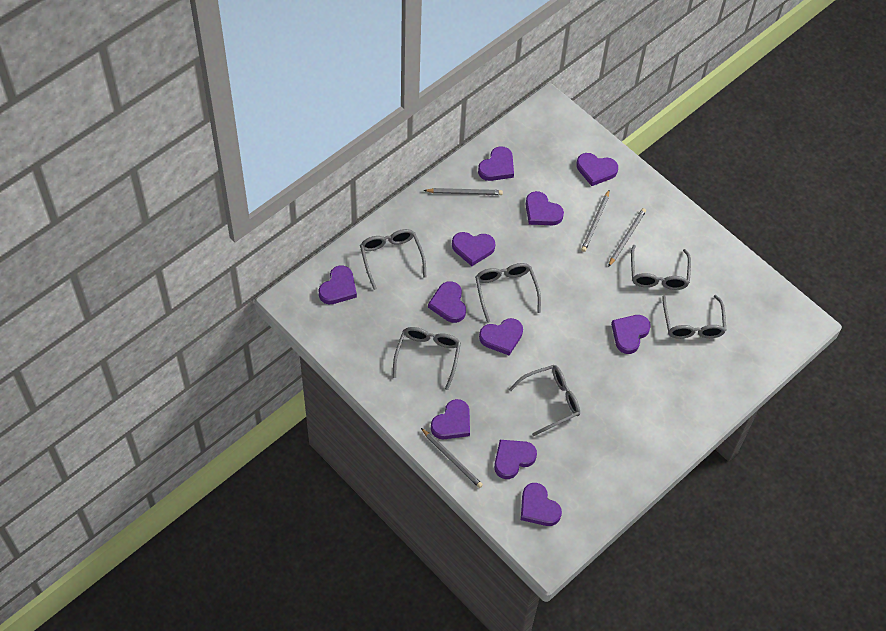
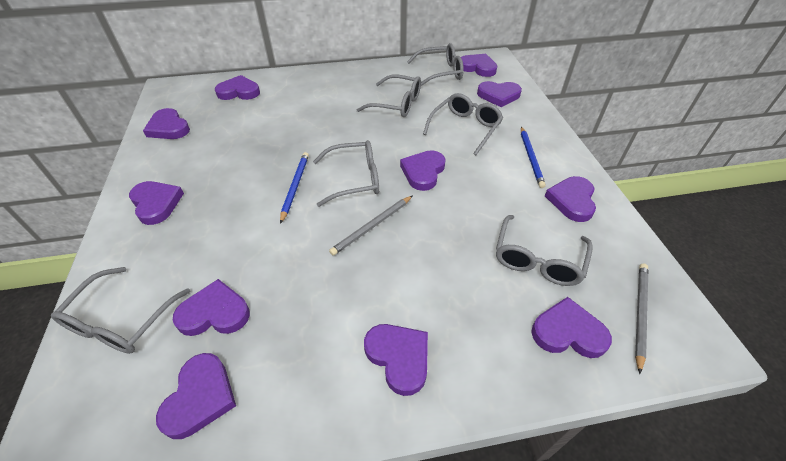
blue pencil: 0 -> 2
grey pencil: 4 -> 2

